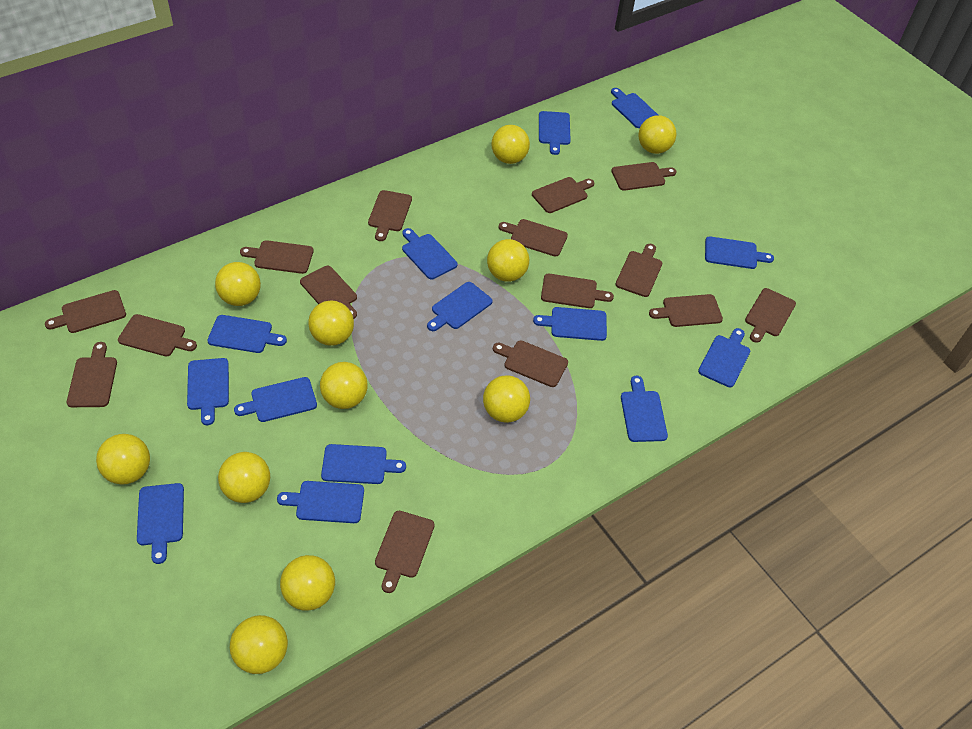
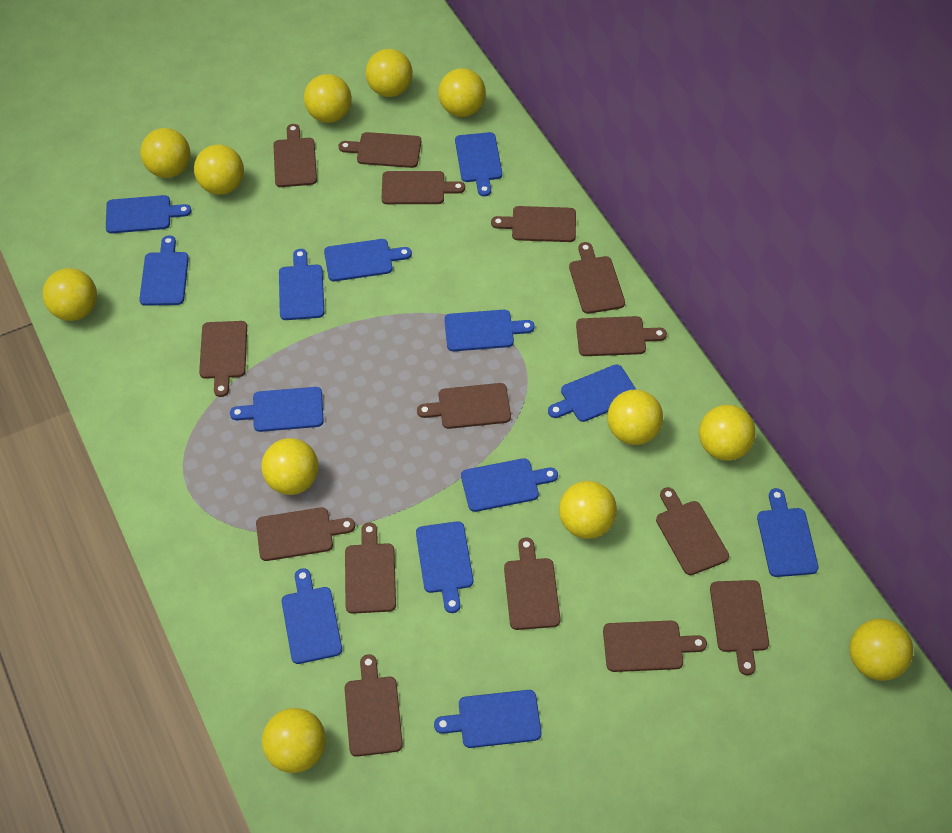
blue cutting board: 14 -> 13
yellow ball: 11 -> 12

